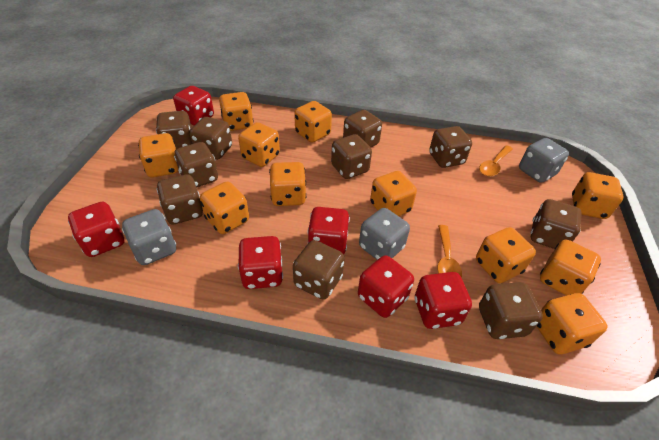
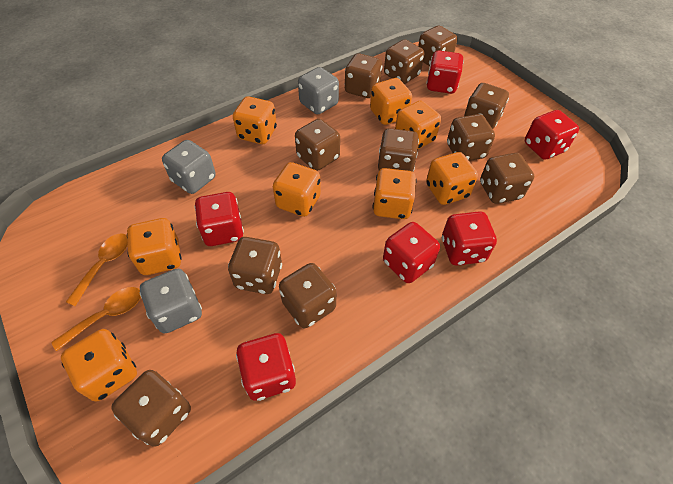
brown dice: 10 -> 11
orange dice: 11 -> 8

